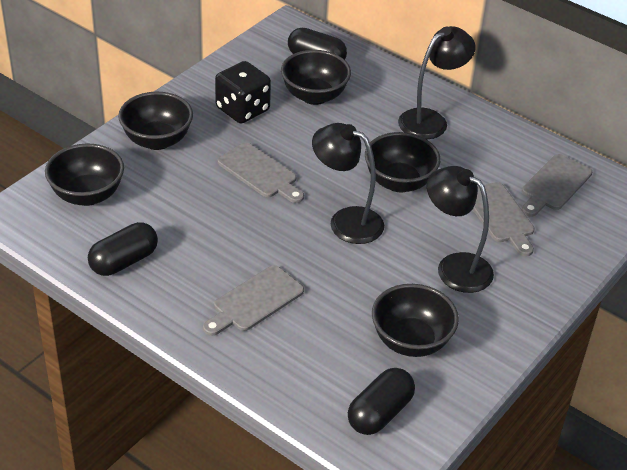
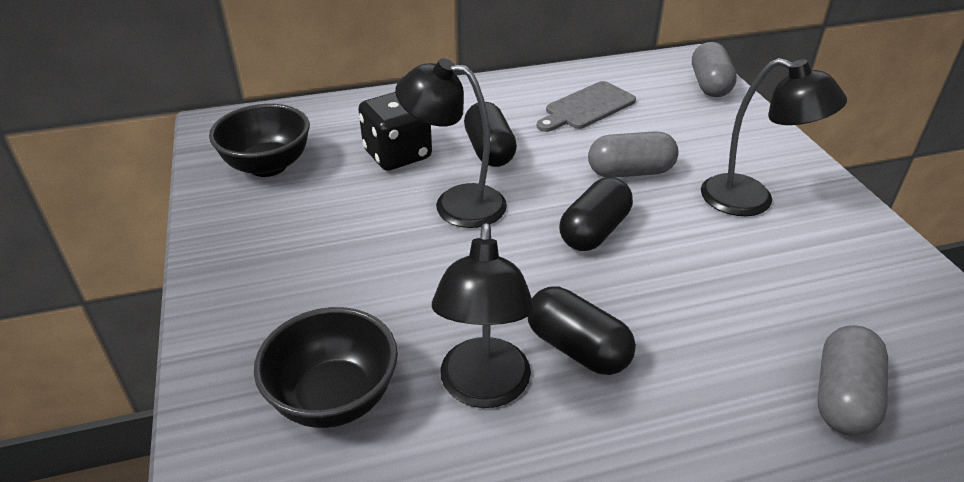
black bowl: 5 -> 2
grey capsule: 0 -> 3
grey cutting board: 4 -> 1

